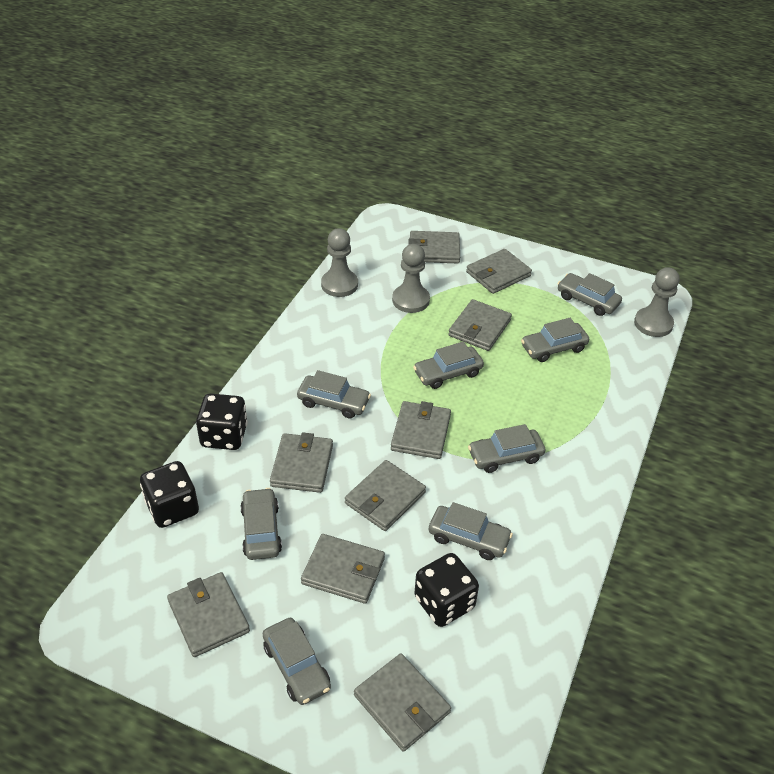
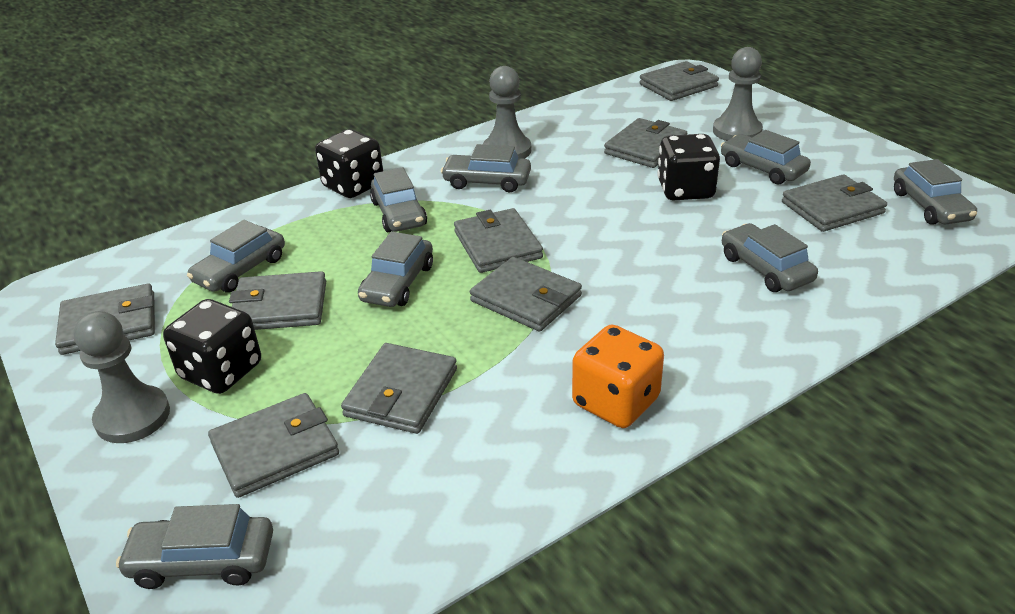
orange dice: 0 -> 1

